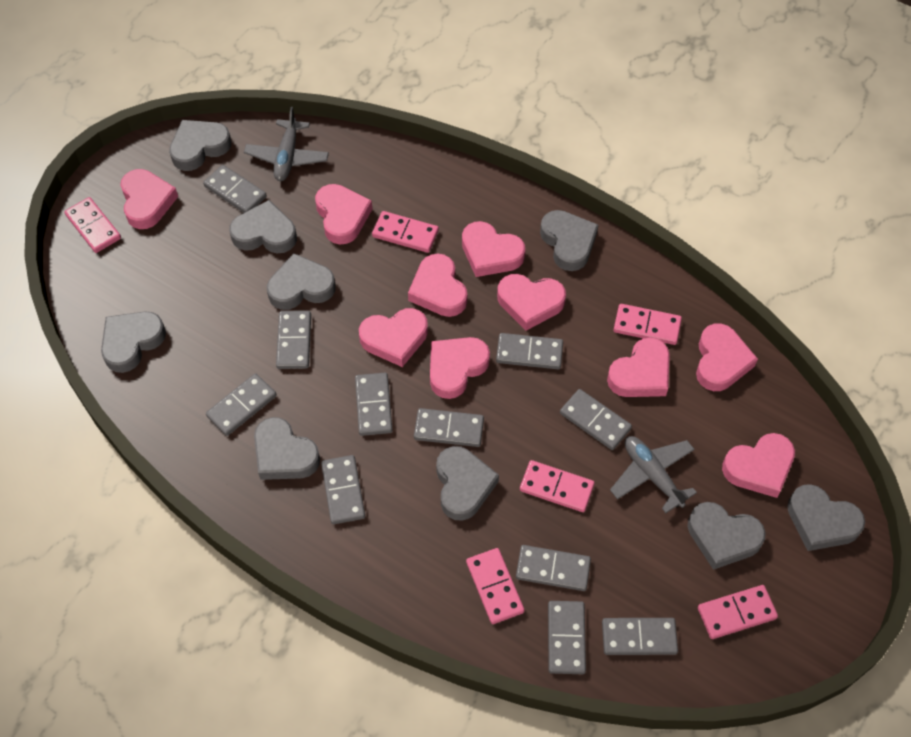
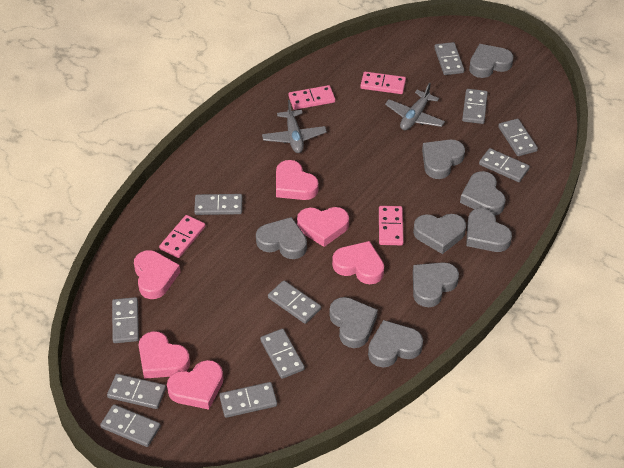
pink domino: 6 -> 4
pink heart: 10 -> 6

